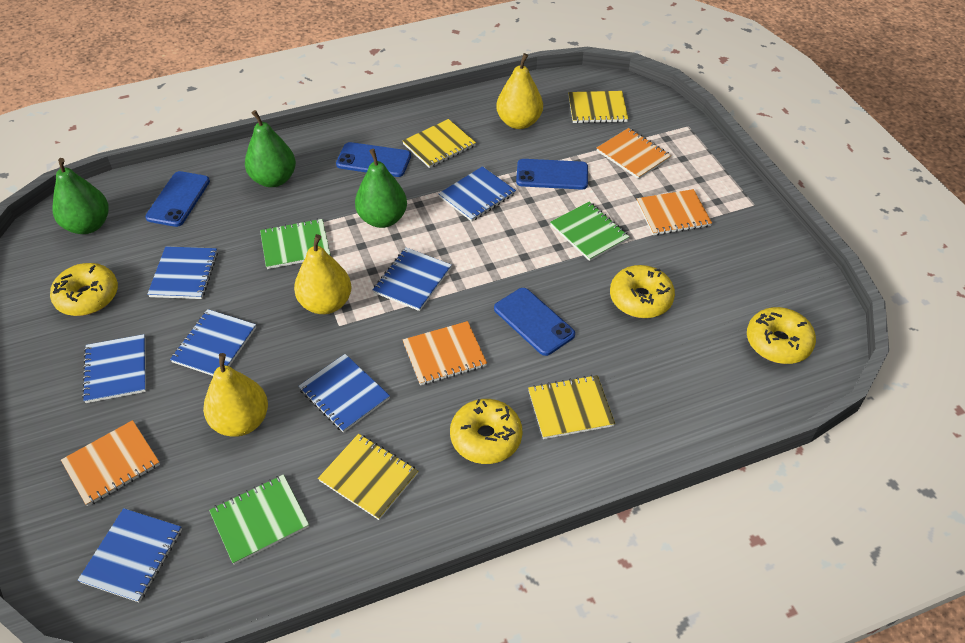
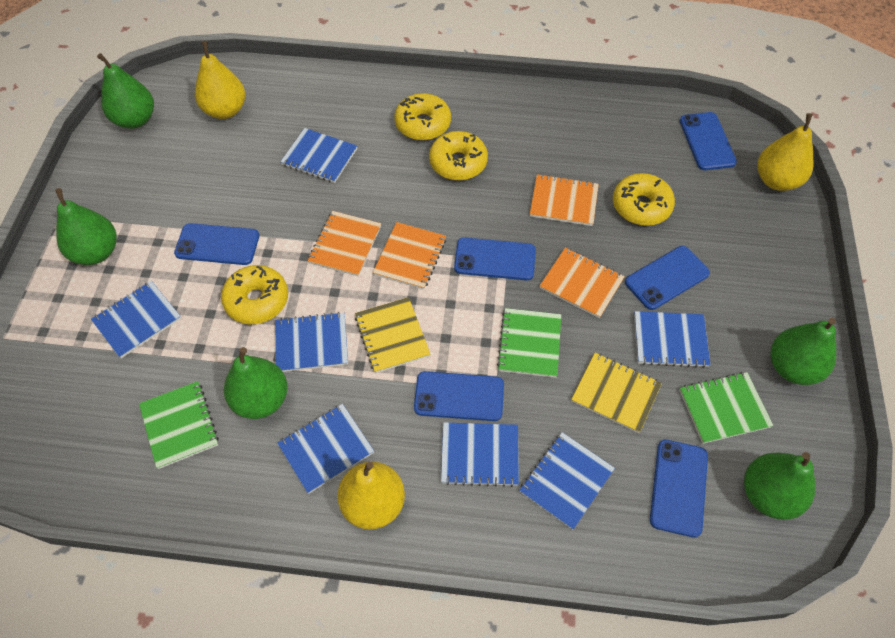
blue phone: 4 -> 6
green pear: 3 -> 5
yellow notebook: 4 -> 2

